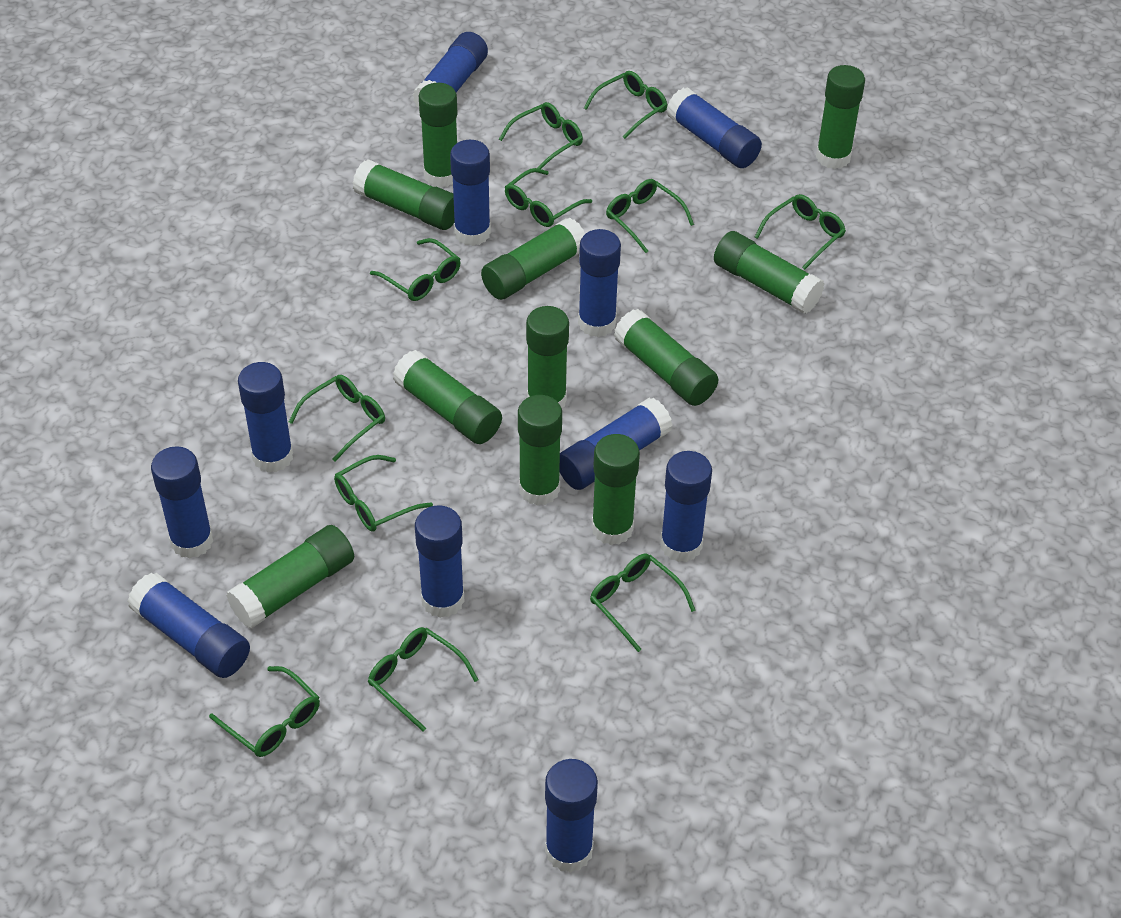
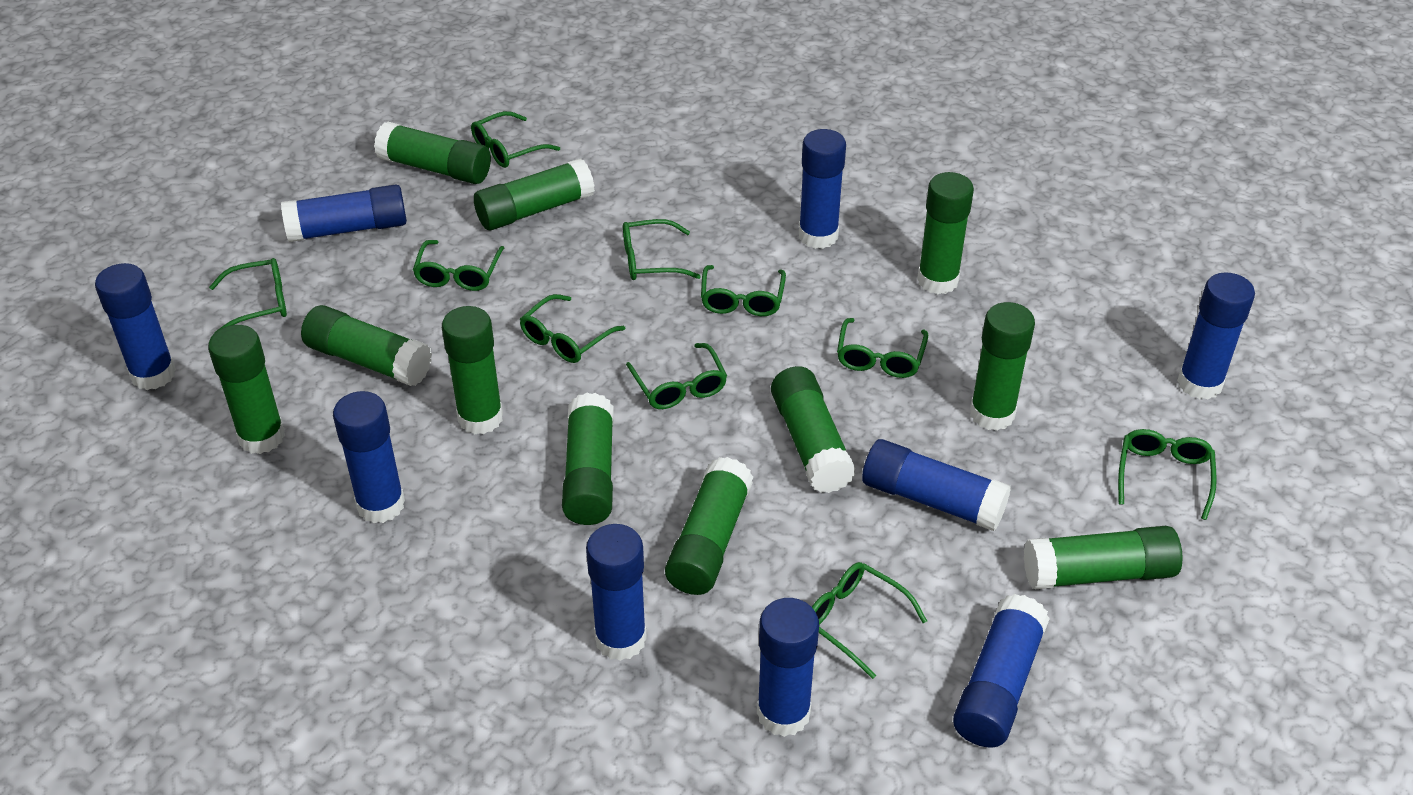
blue glue stick: 11 -> 9
green glasses: 11 -> 10

